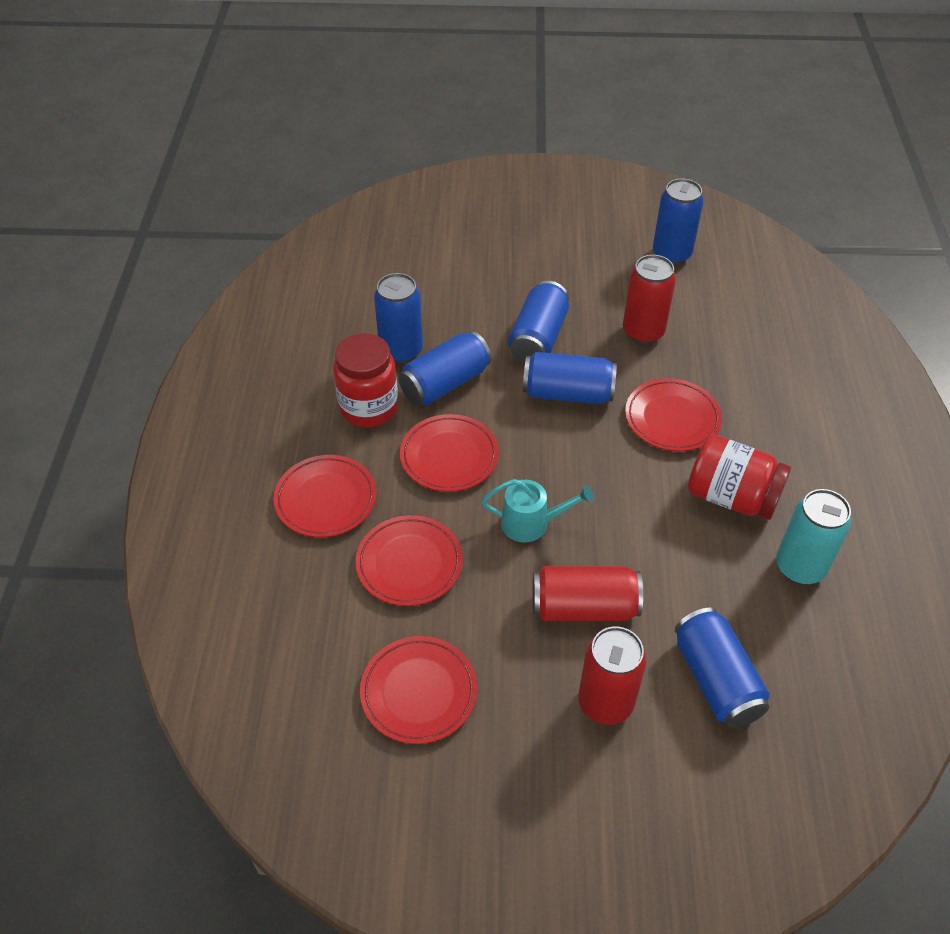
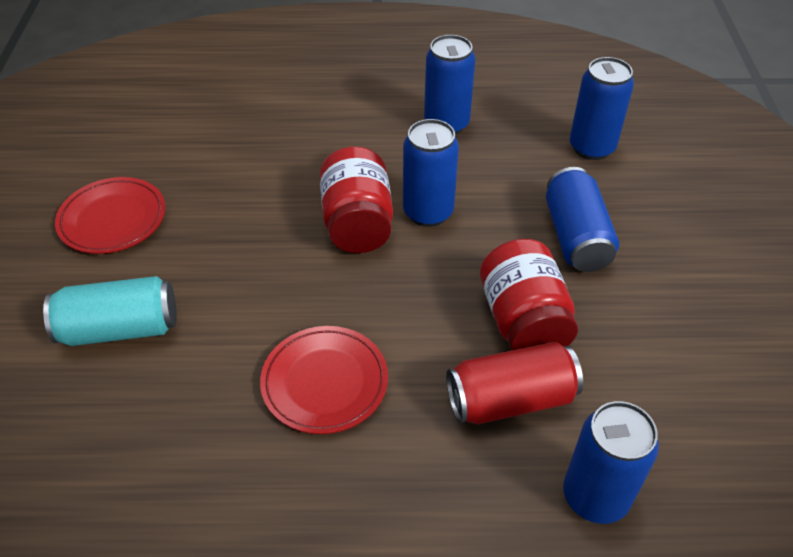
blue can: 6 -> 5
red can: 3 -> 1
red plate: 5 -> 2
turquoise watering can: 1 -> 0

